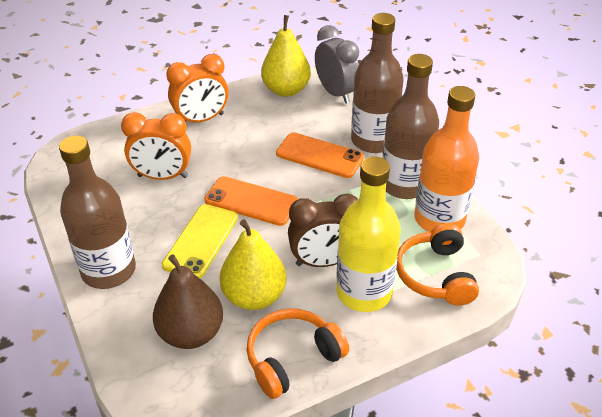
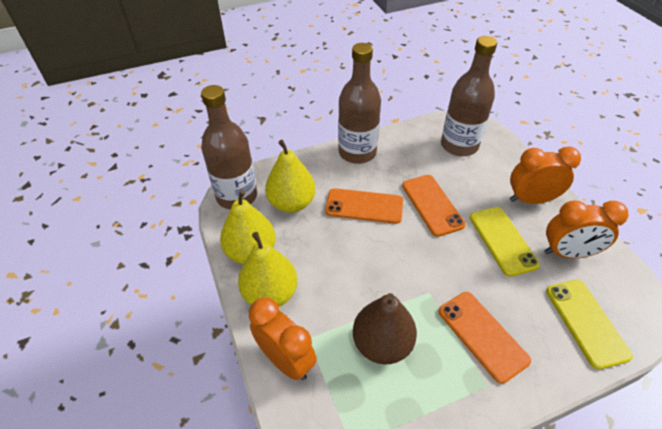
brown clock: 1 -> 0
grey clock: 1 -> 0
orange bottle: 1 -> 0
orange clock: 2 -> 3
orange headphones: 2 -> 0
orange phone: 2 -> 3
yellow bottle: 1 -> 0
yellow pear: 2 -> 3
yellow phone: 1 -> 2

